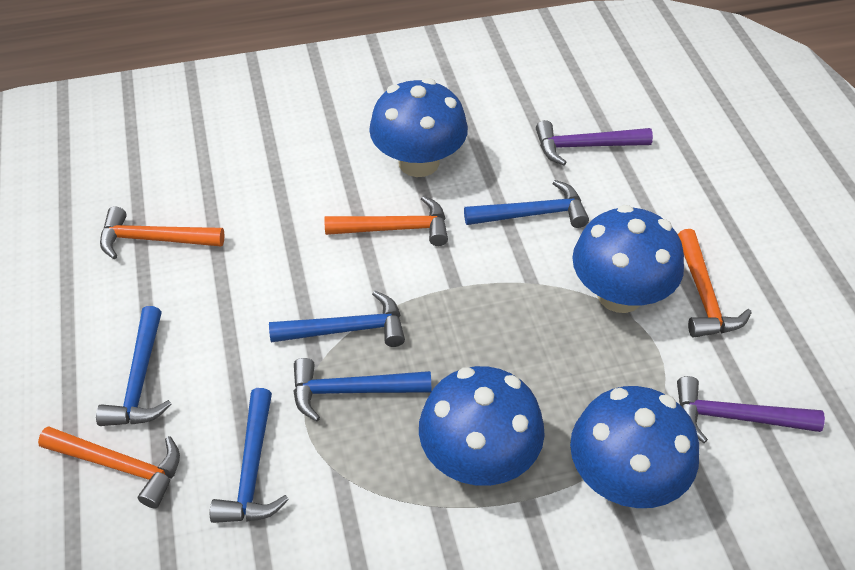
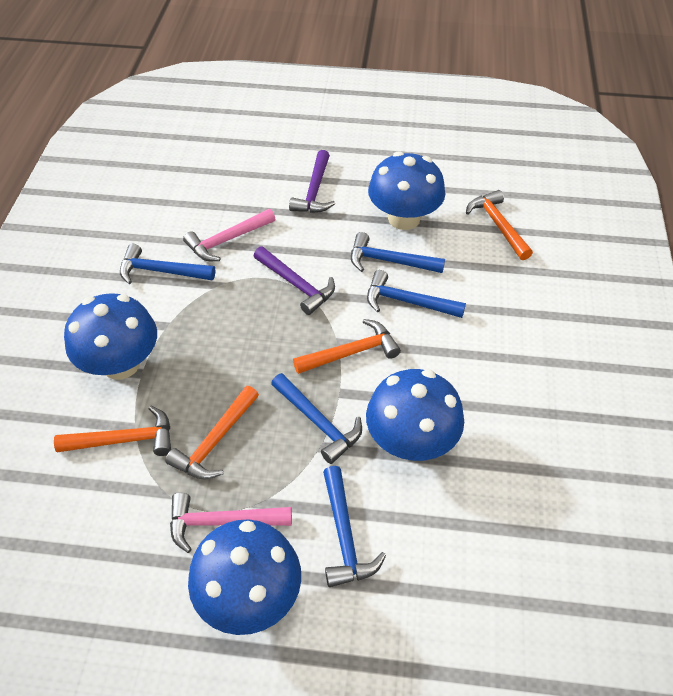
pink hammer: 0 -> 2

